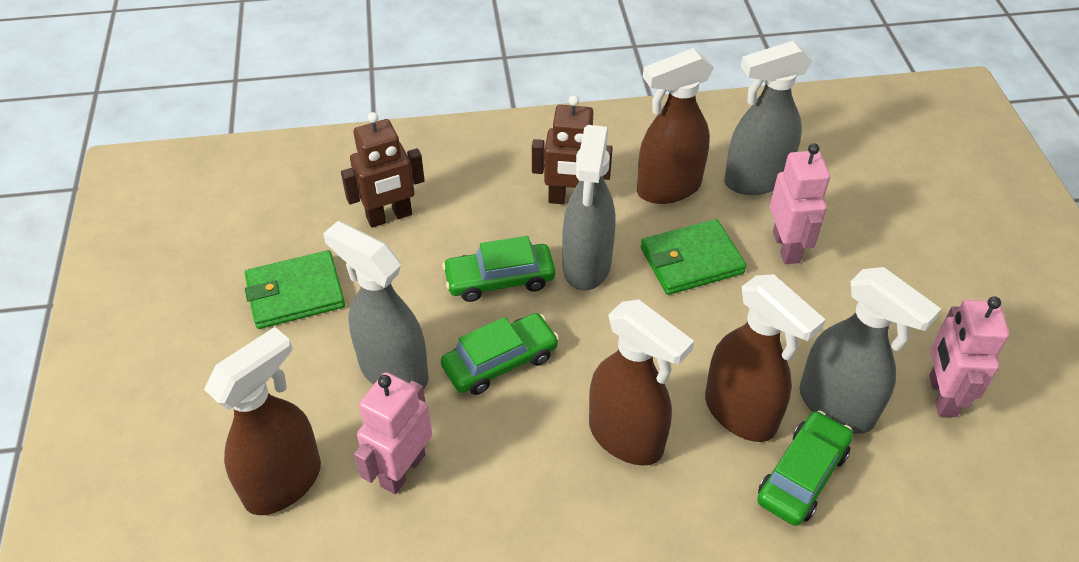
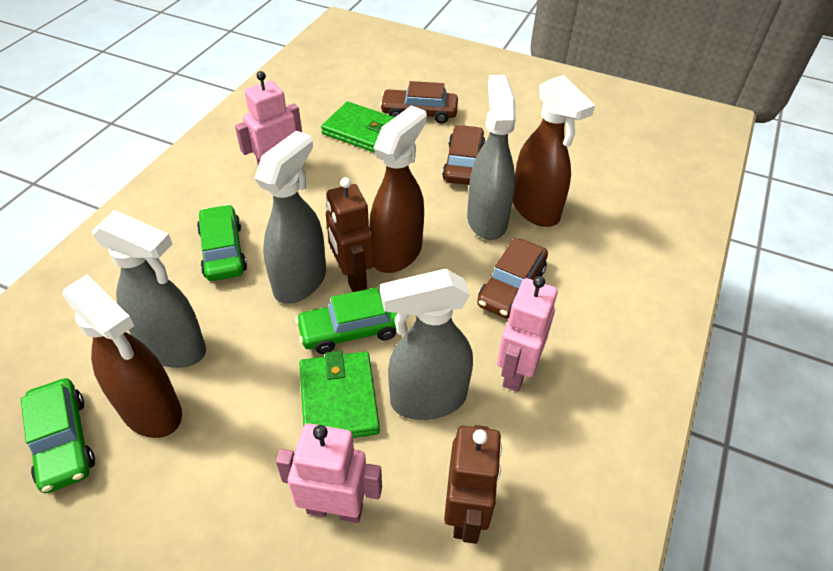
brown car: 0 -> 3
brown spray bottle: 4 -> 3

